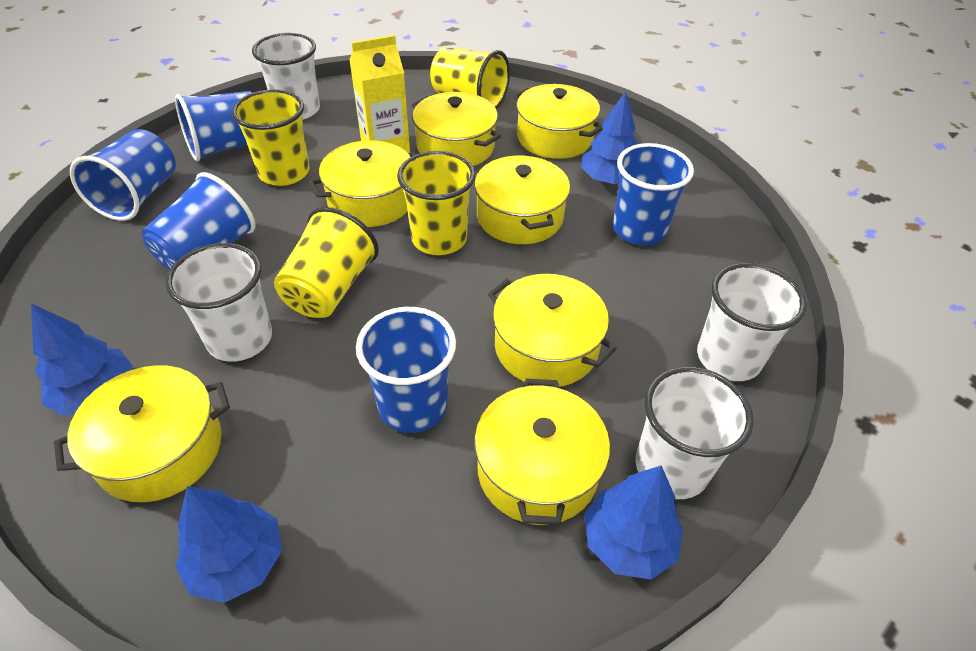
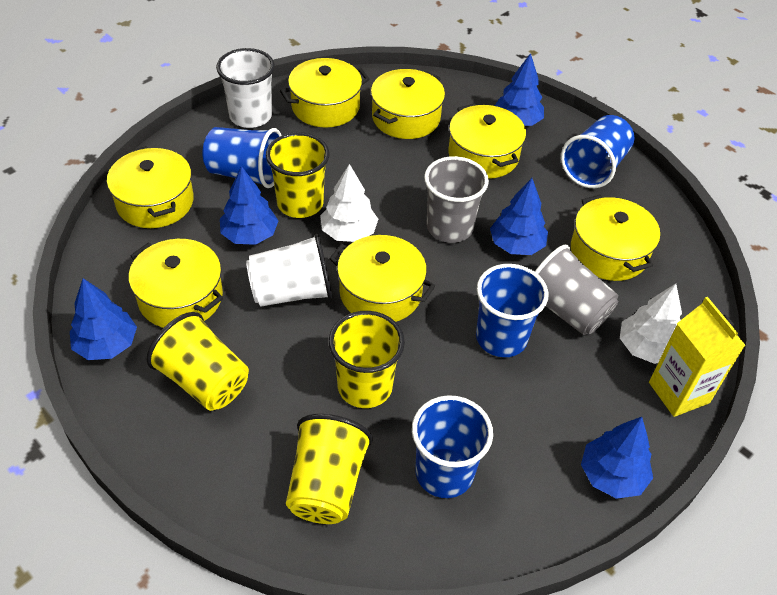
blue cup: 5 -> 4
blue tree: 4 -> 5
grey cup: 0 -> 2
white cup: 4 -> 2
white tree: 0 -> 2

